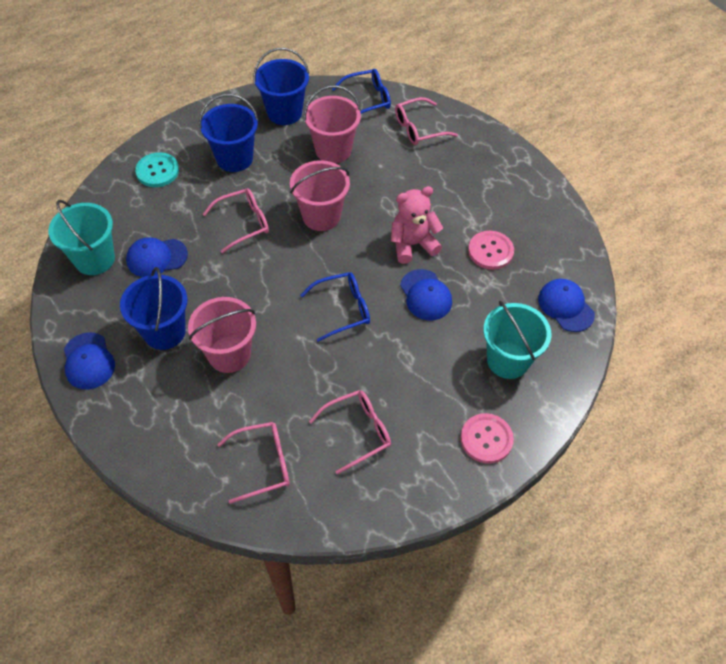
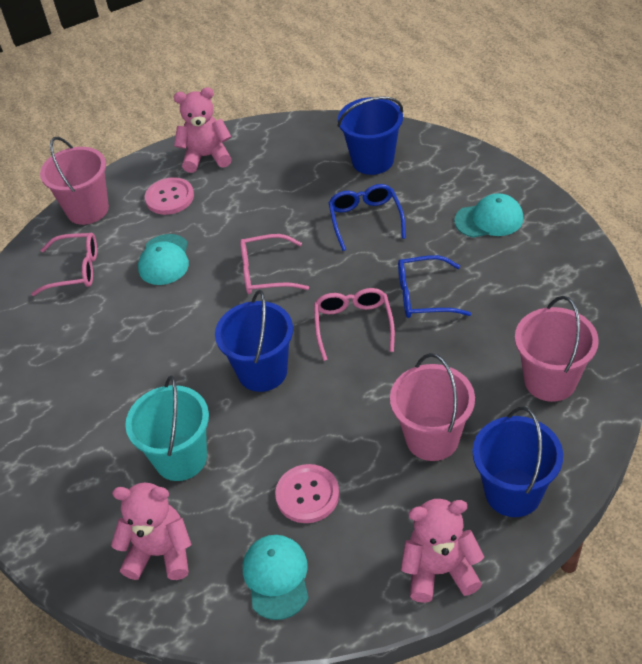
blue cap: 4 -> 0
pink glasses: 4 -> 3
pink teddy bear: 1 -> 3
turquoise bucket: 2 -> 1
turquoise button: 1 -> 0
turquoise cap: 0 -> 3

